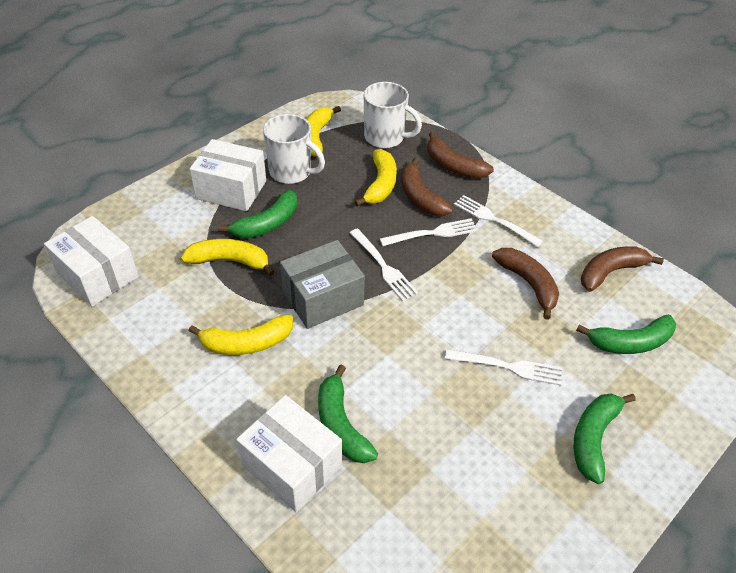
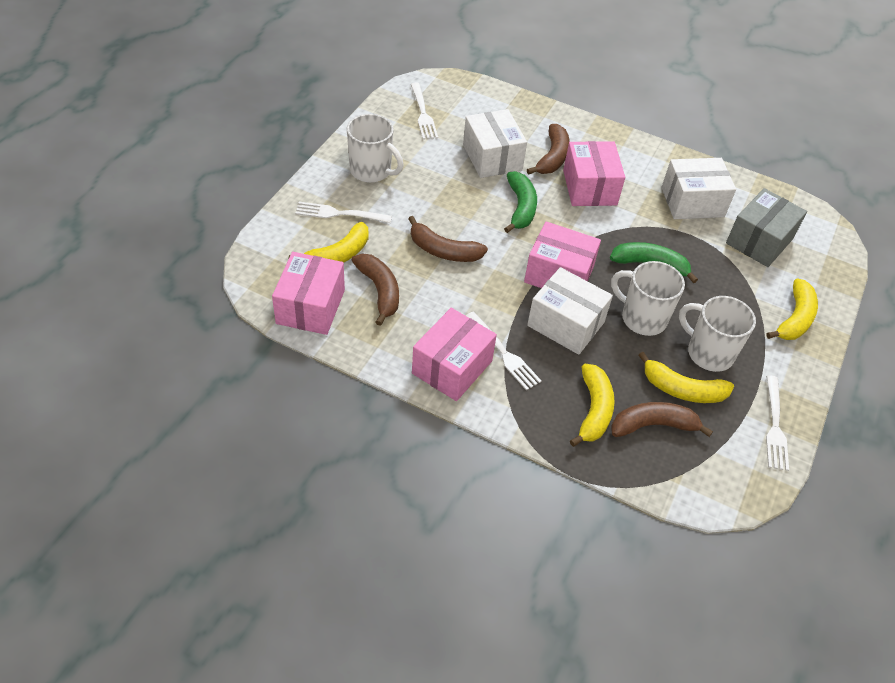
green banana: 4 -> 2
pink box: 0 -> 4
white mug: 2 -> 3

